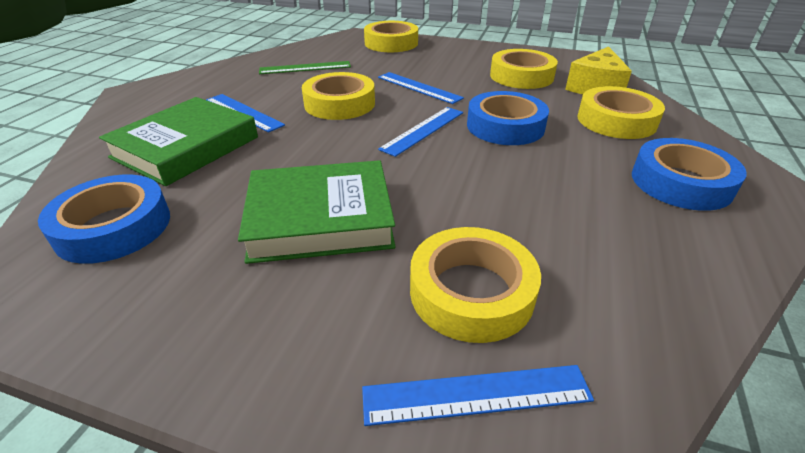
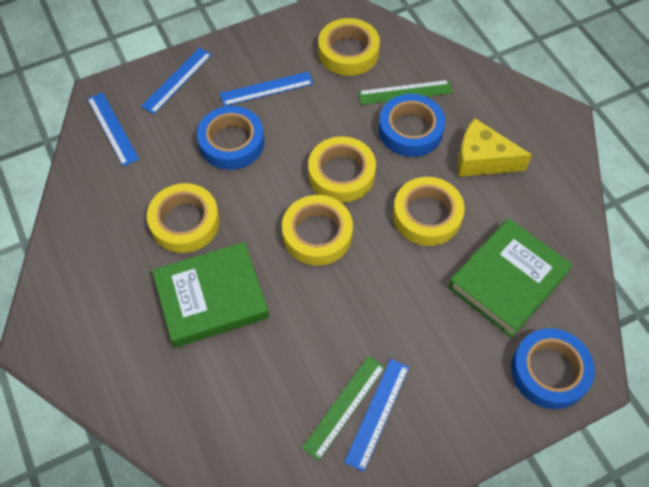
green ruler: 1 -> 2

